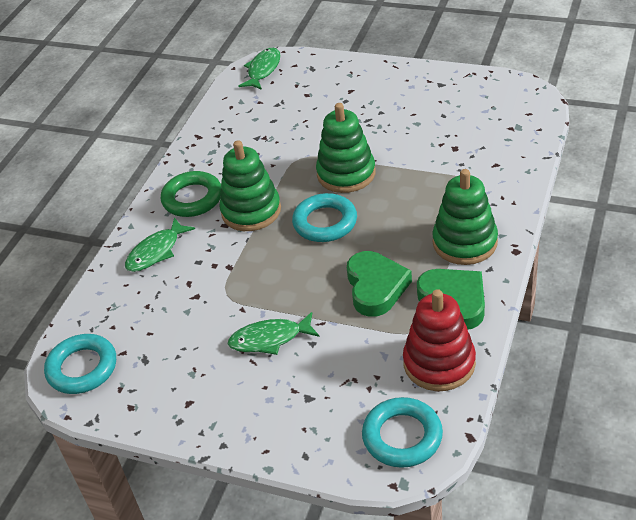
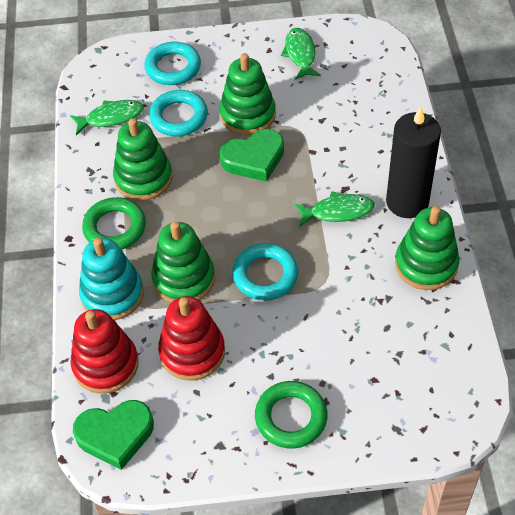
black candle: 0 -> 1
green ring: 1 -> 2
green stacking toy: 3 -> 4
red stacking toy: 1 -> 2
turquoise stacking toy: 0 -> 1

